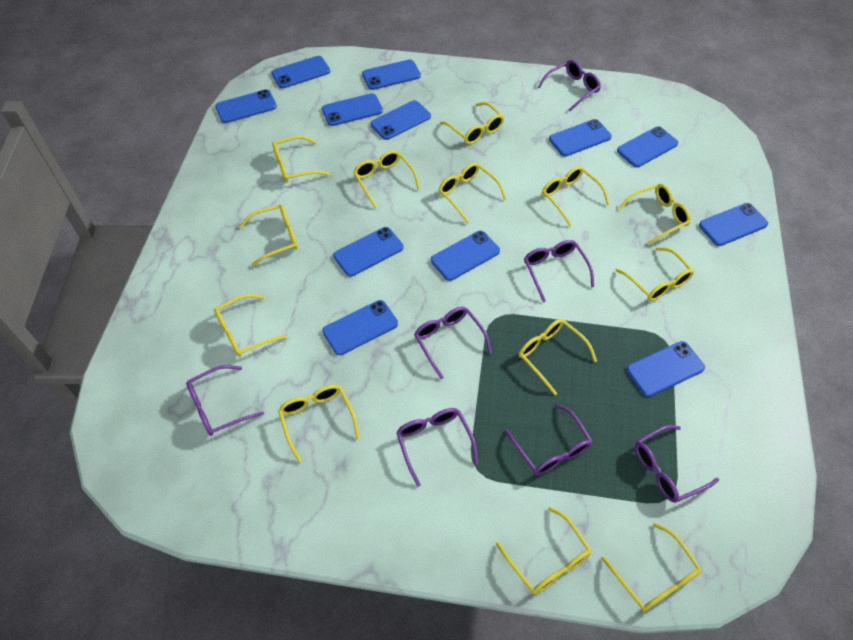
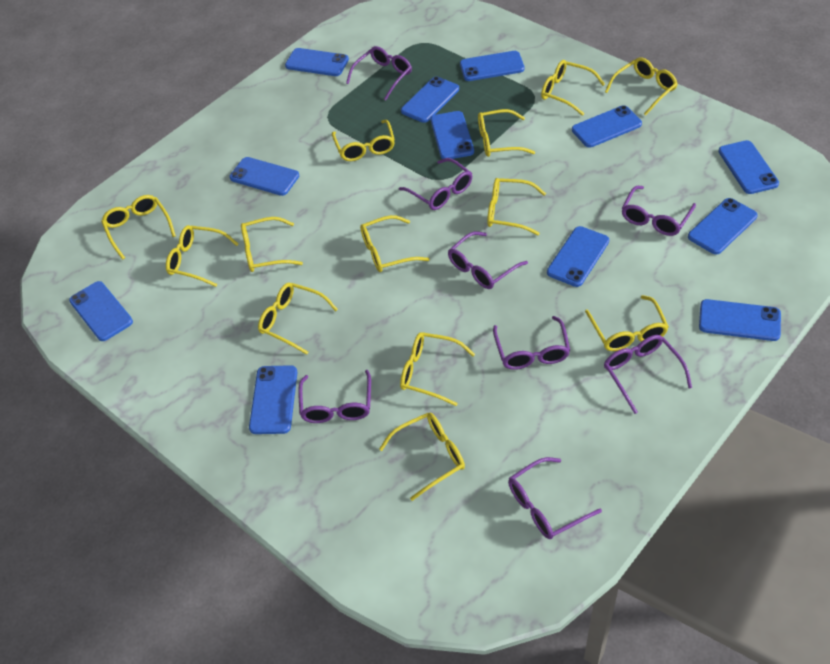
purple glasses: 7 -> 8

